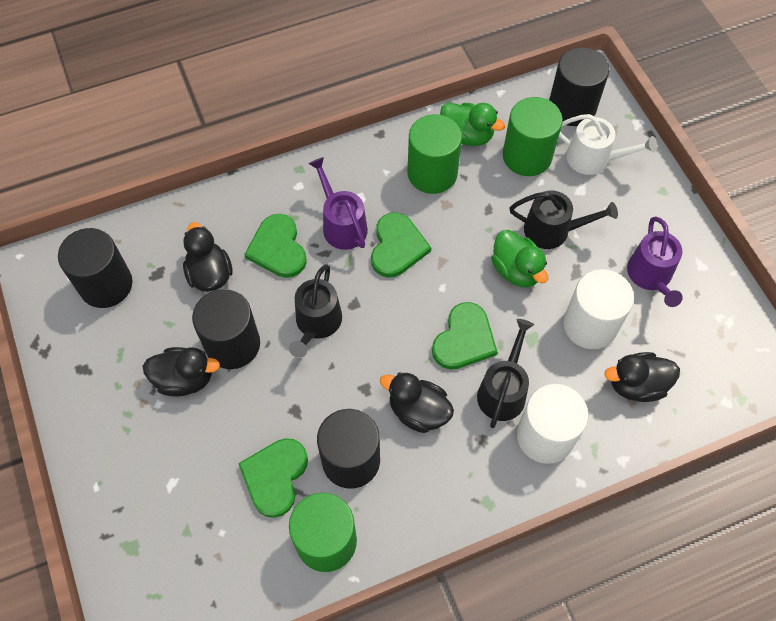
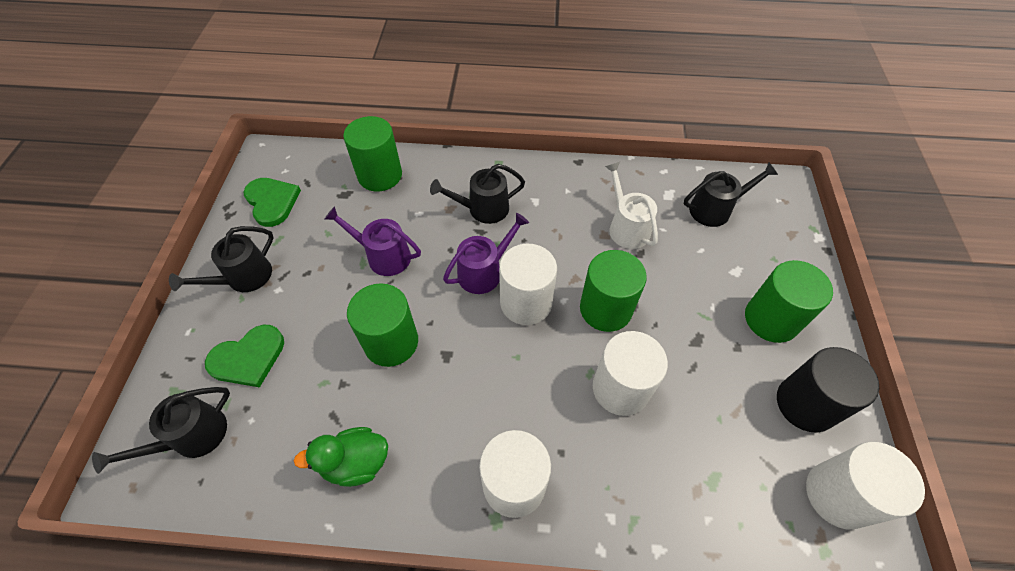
black cylinder: 4 -> 1
black duck: 4 -> 0
black watering can: 3 -> 4
green cylinder: 3 -> 4
green duck: 2 -> 1
green heart: 4 -> 2
white cylinder: 2 -> 4

